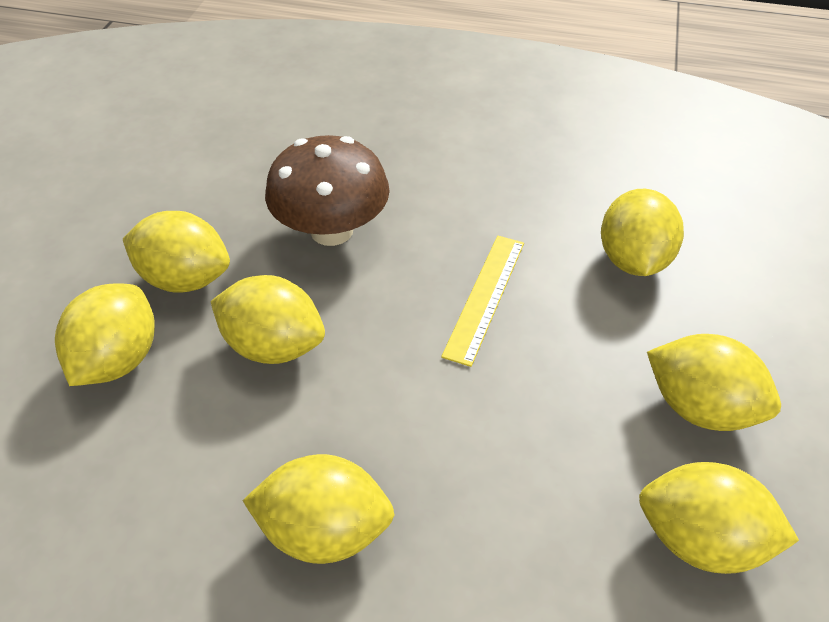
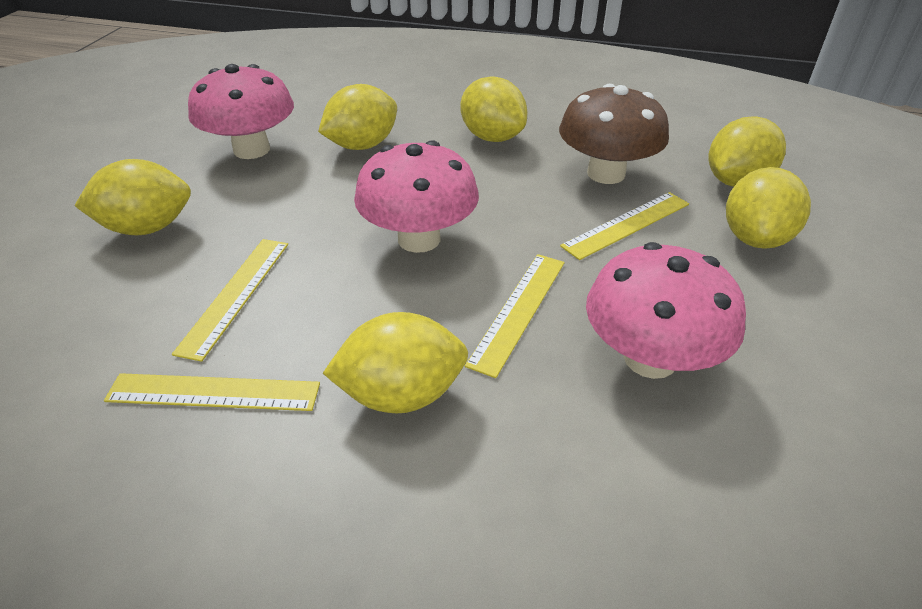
pink mushroom: 0 -> 3
yellow lemon: 7 -> 6
yellow ruler: 1 -> 4

